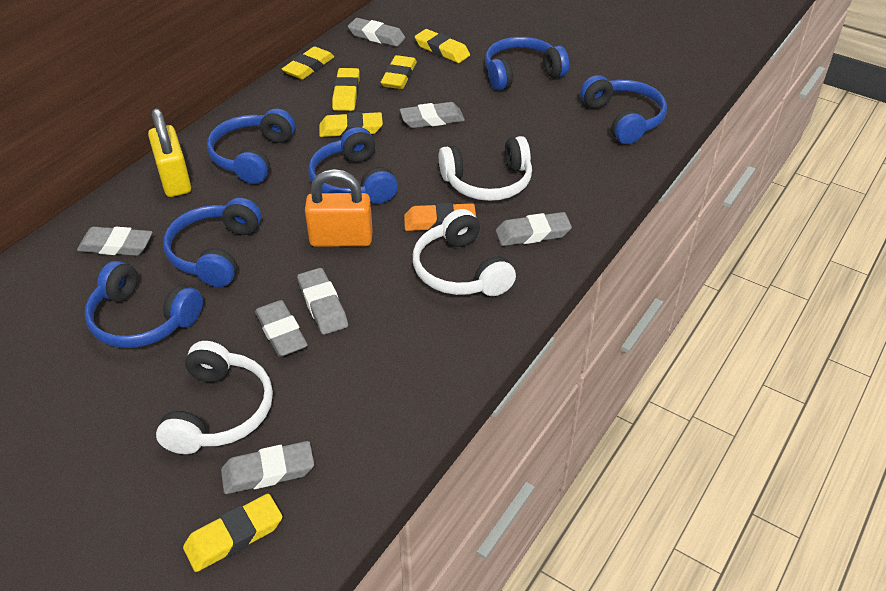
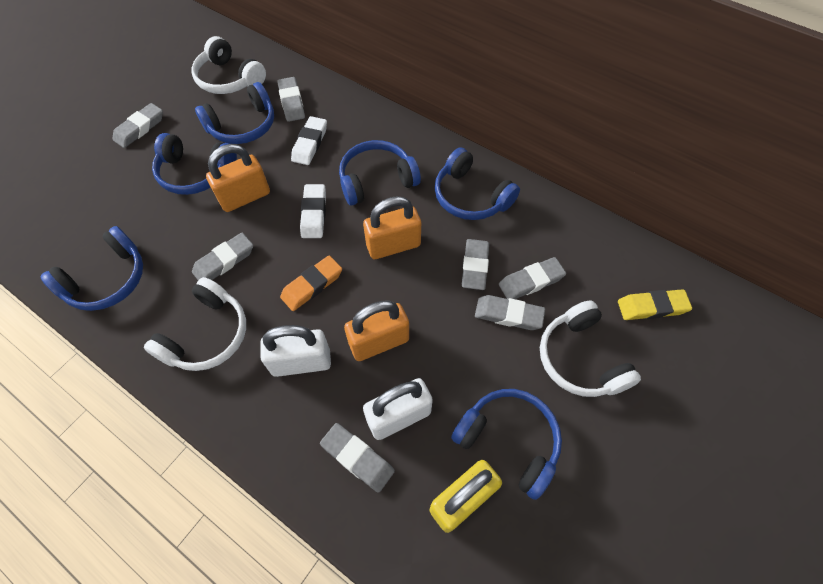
orange padlock: 1 -> 3
white eraser: 0 -> 2
white padlock: 0 -> 2
yellow eraser: 6 -> 1

